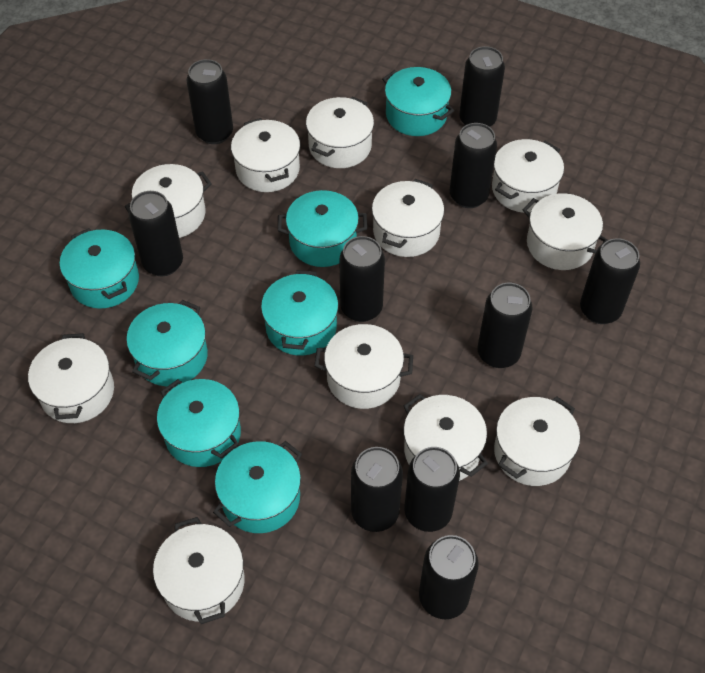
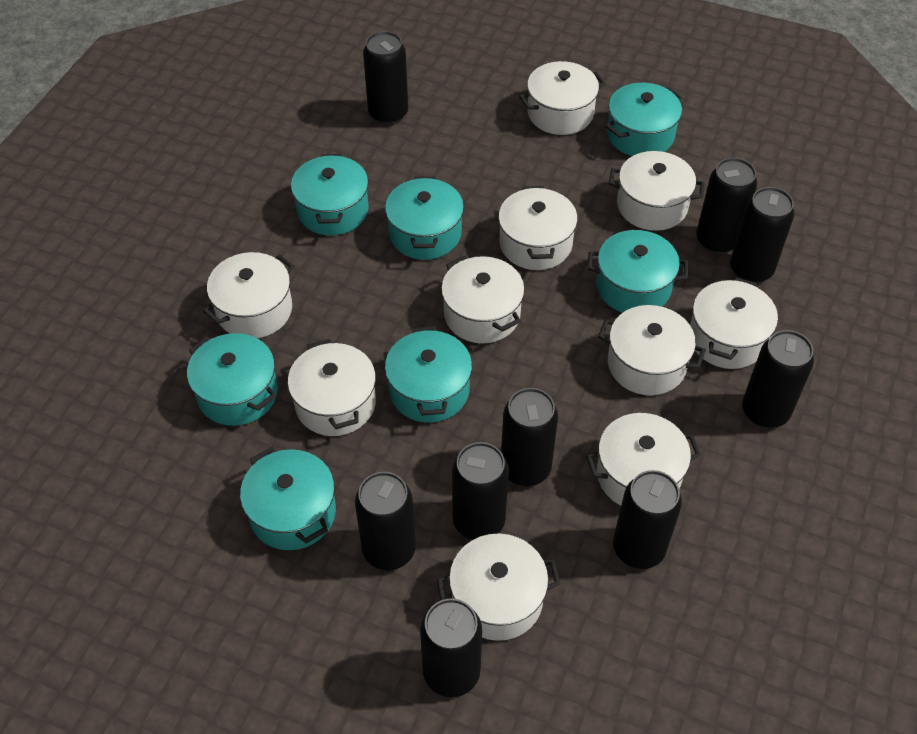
black can: 10 -> 9
white pot: 11 -> 10

